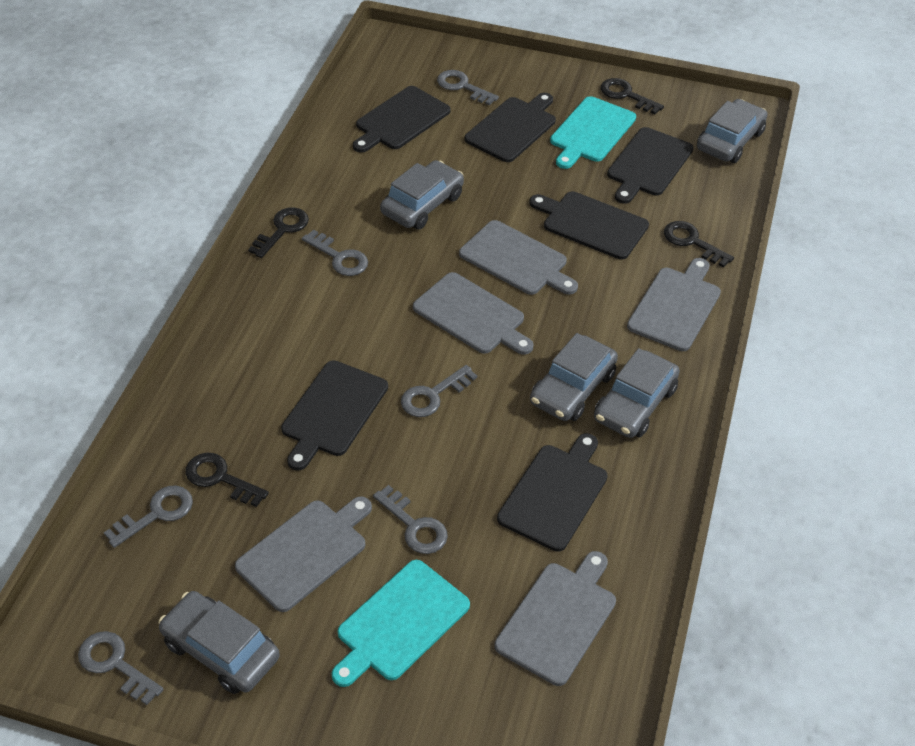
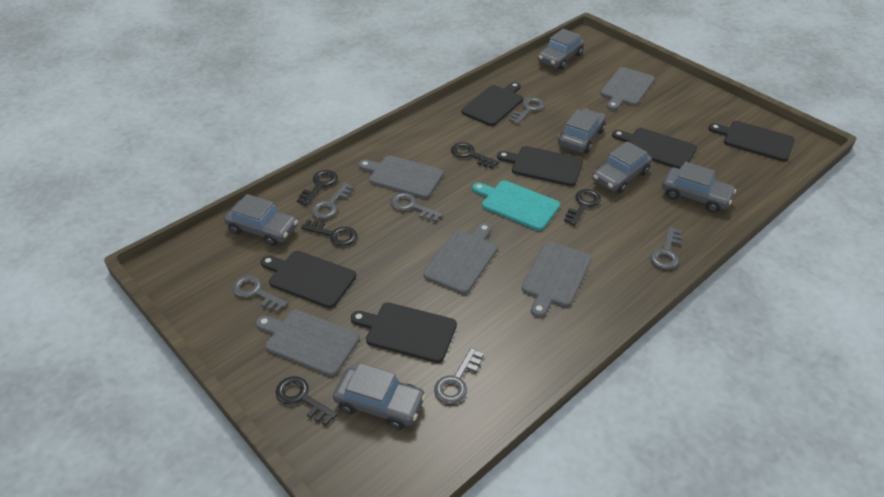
black key: 4 -> 5
grey car: 5 -> 6
turquoise cutting board: 2 -> 1

